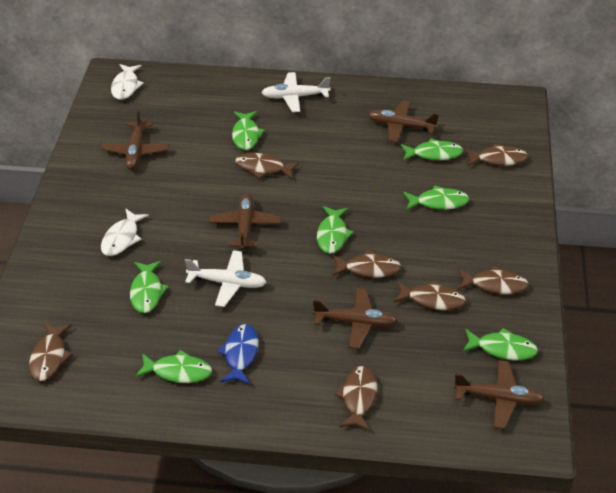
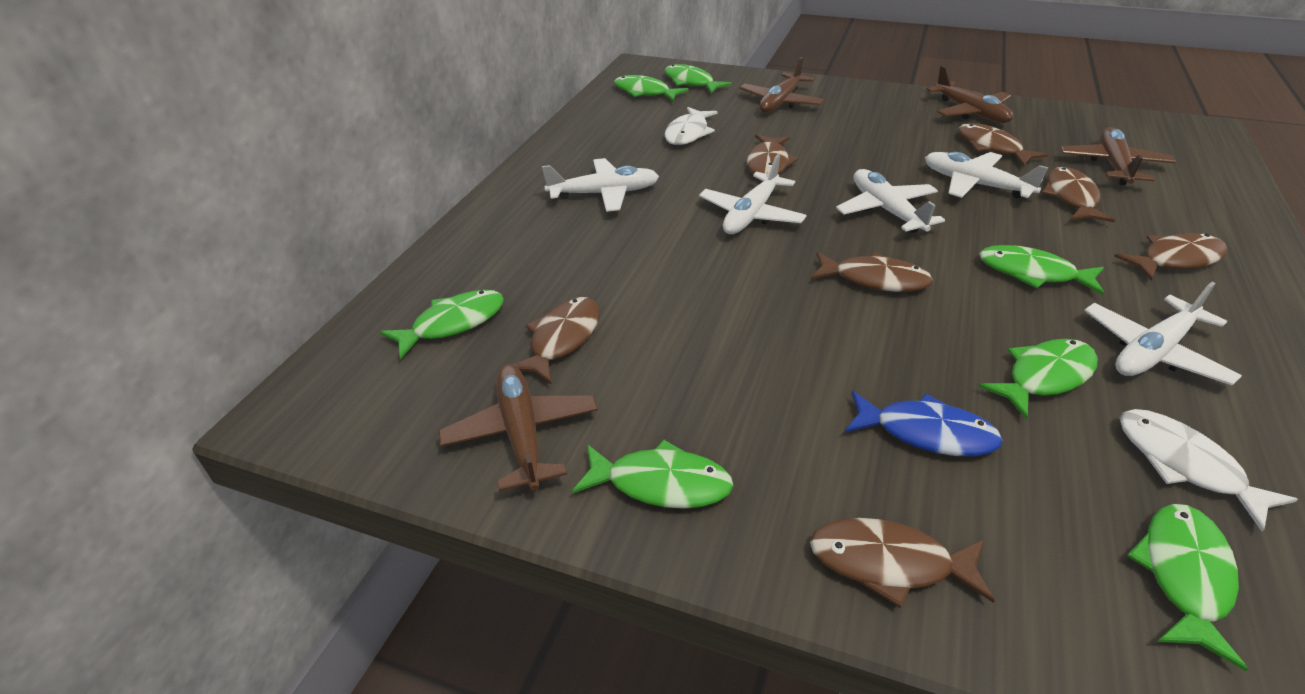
brown plane: 5 -> 4
white plane: 2 -> 5

